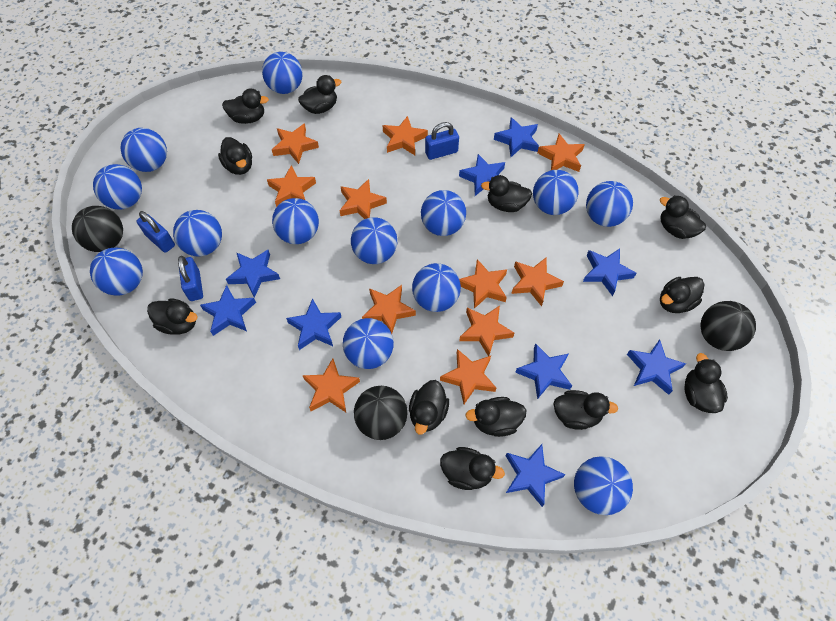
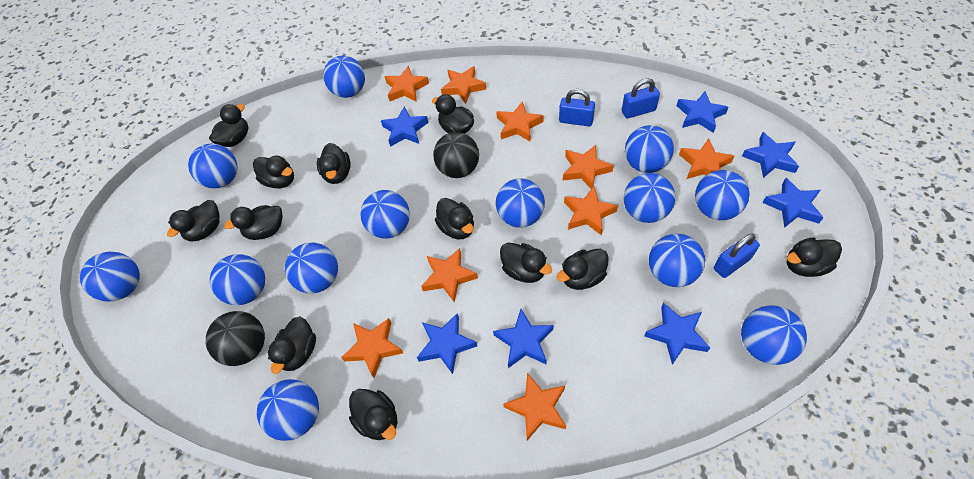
black ball: 3 -> 2
blue star: 9 -> 7
orange star: 11 -> 9

